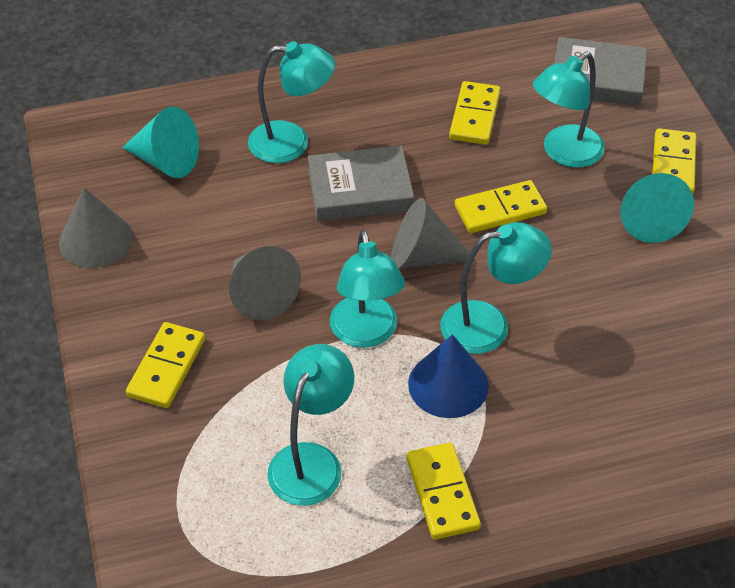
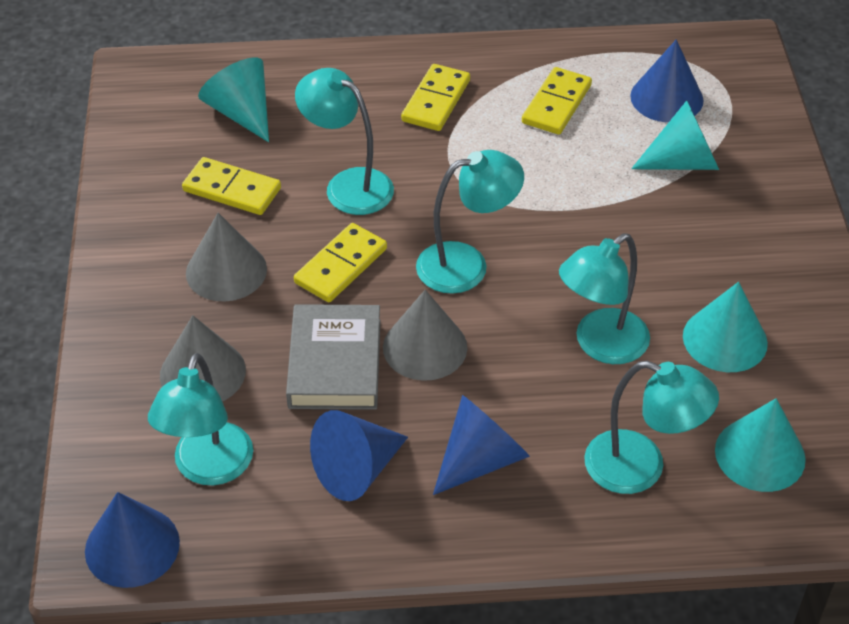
blue cone: 1 -> 4
grey book: 2 -> 1
turquoise cone: 2 -> 4
yellow domino: 5 -> 4

